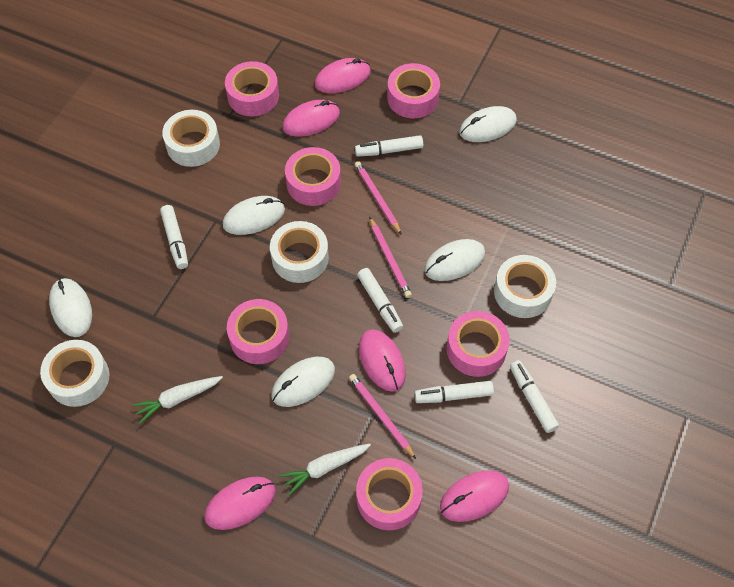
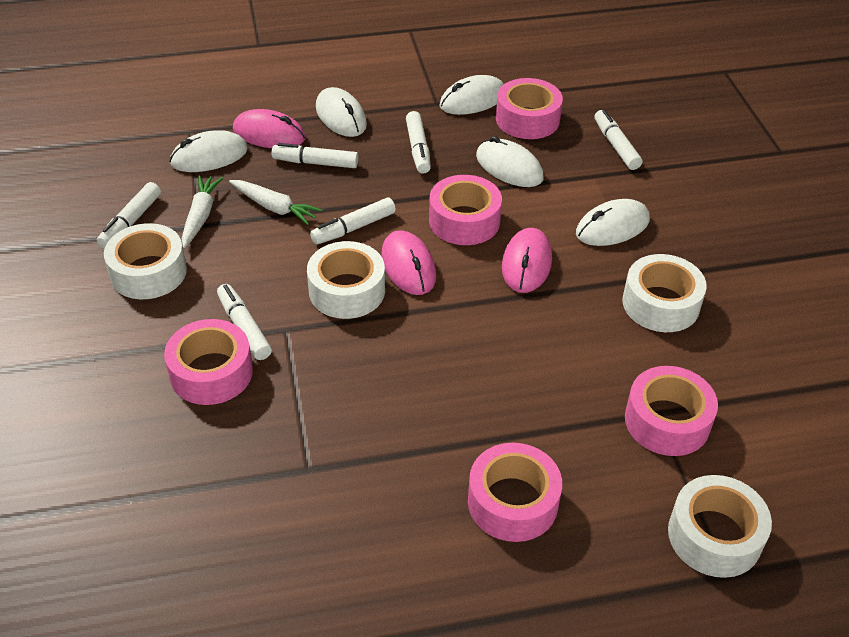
pink mouse: 5 -> 3
pink pencil: 3 -> 0
pink tape: 6 -> 5
white marker: 5 -> 6

